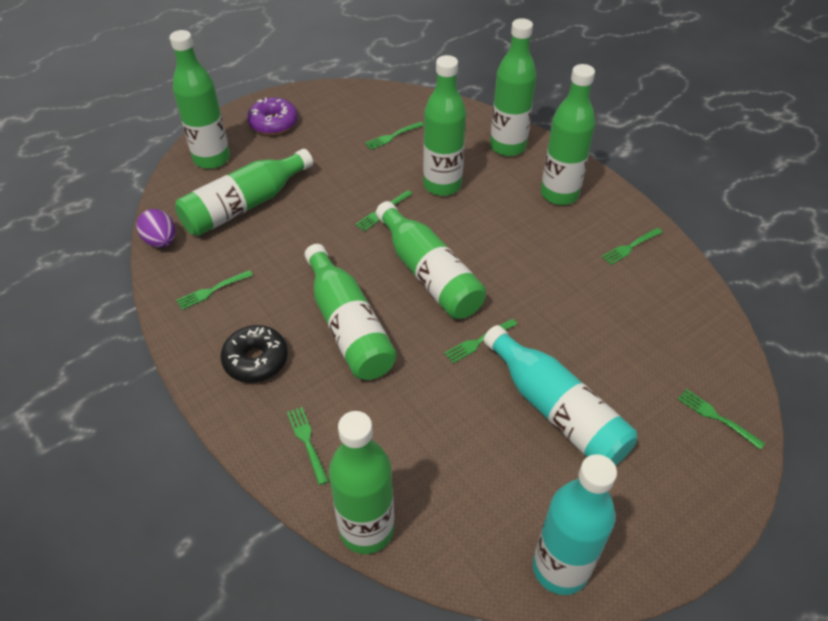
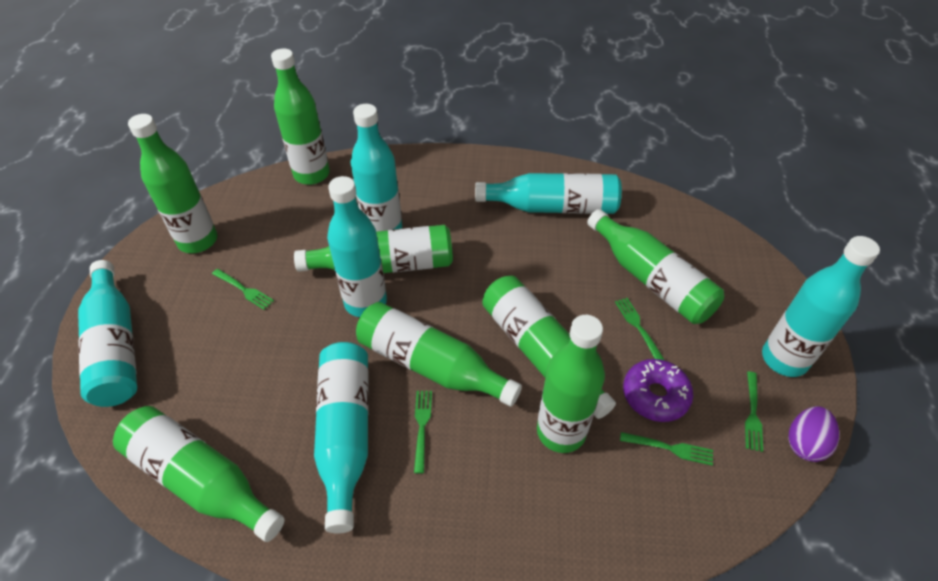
black donut: 1 -> 0
green fork: 7 -> 5
turquoise bottle: 2 -> 6

